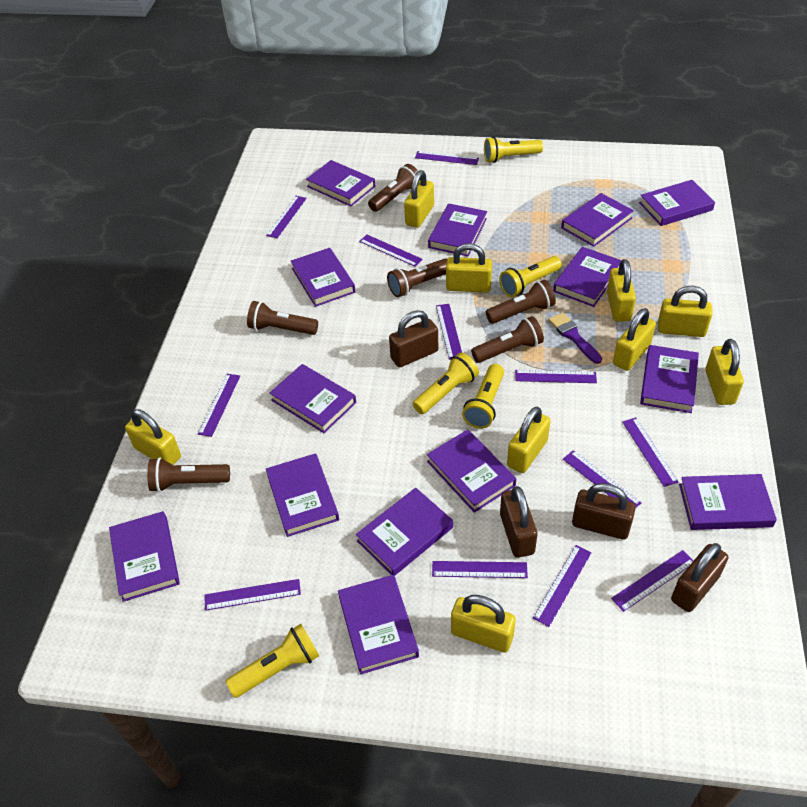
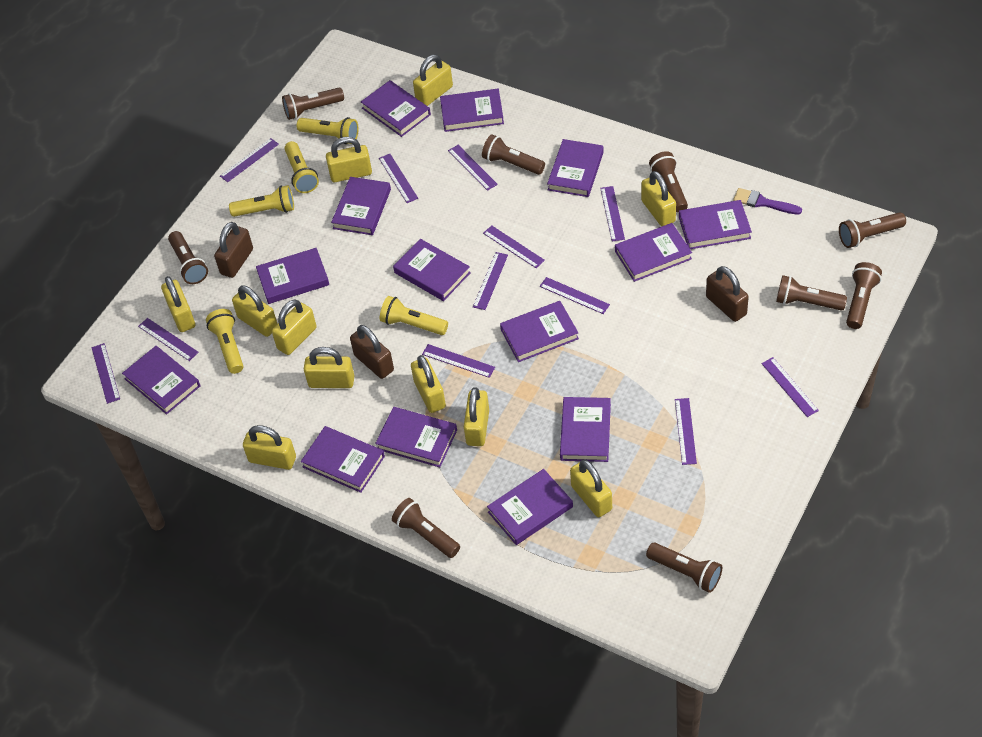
brown flashlight: 6 -> 9
brown padlock: 4 -> 3
yellow padlock: 9 -> 11

